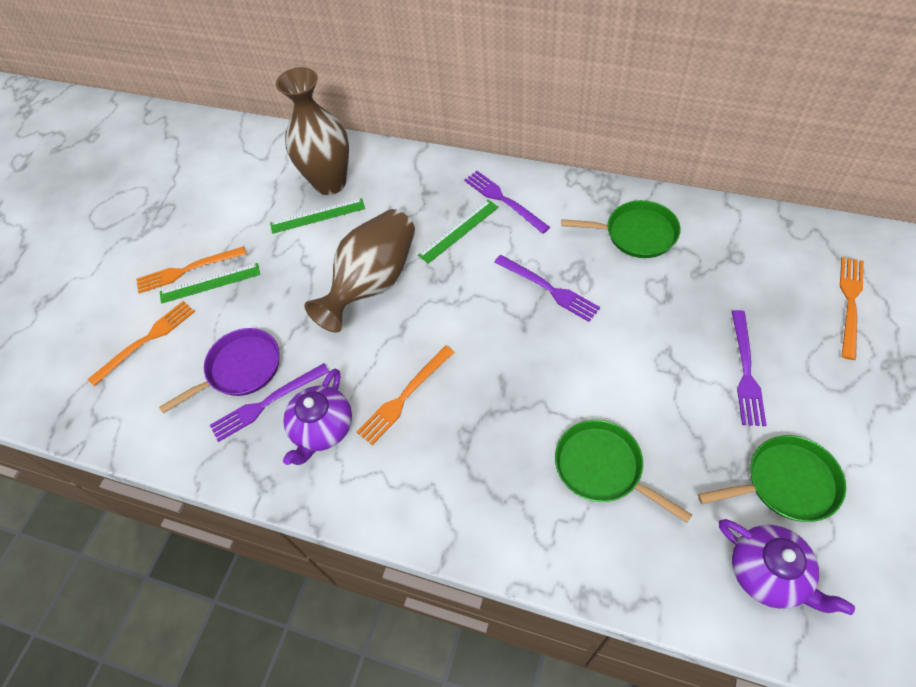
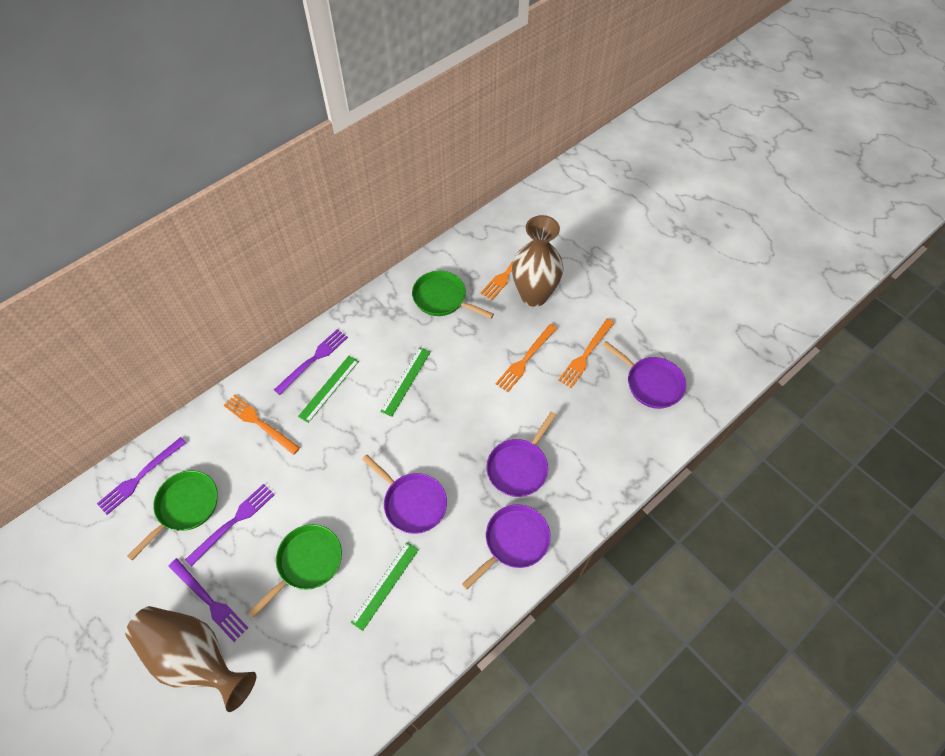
purple pan: 1 -> 4
purple teapot: 2 -> 0

